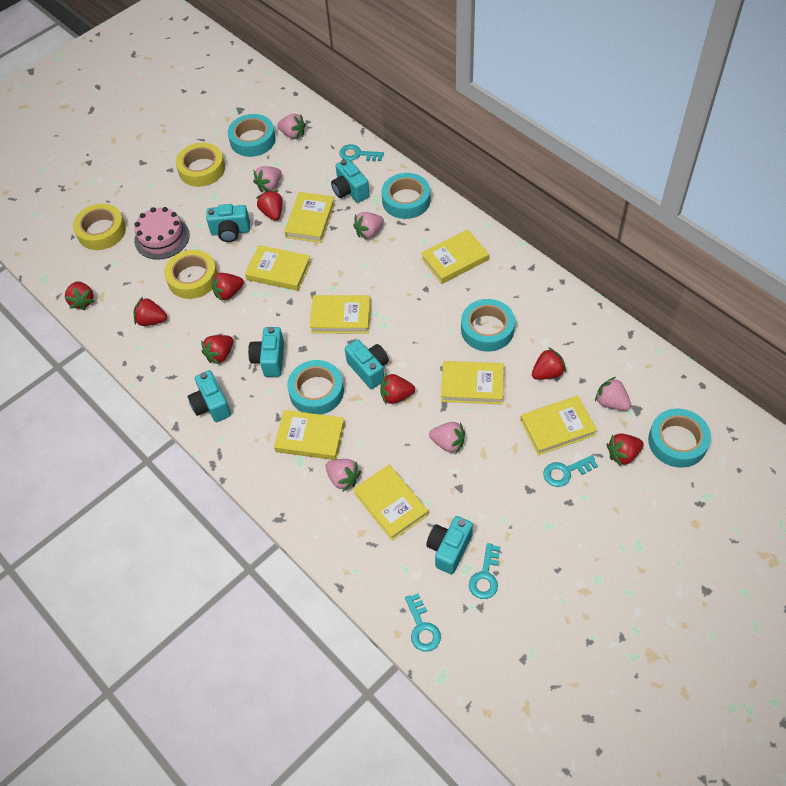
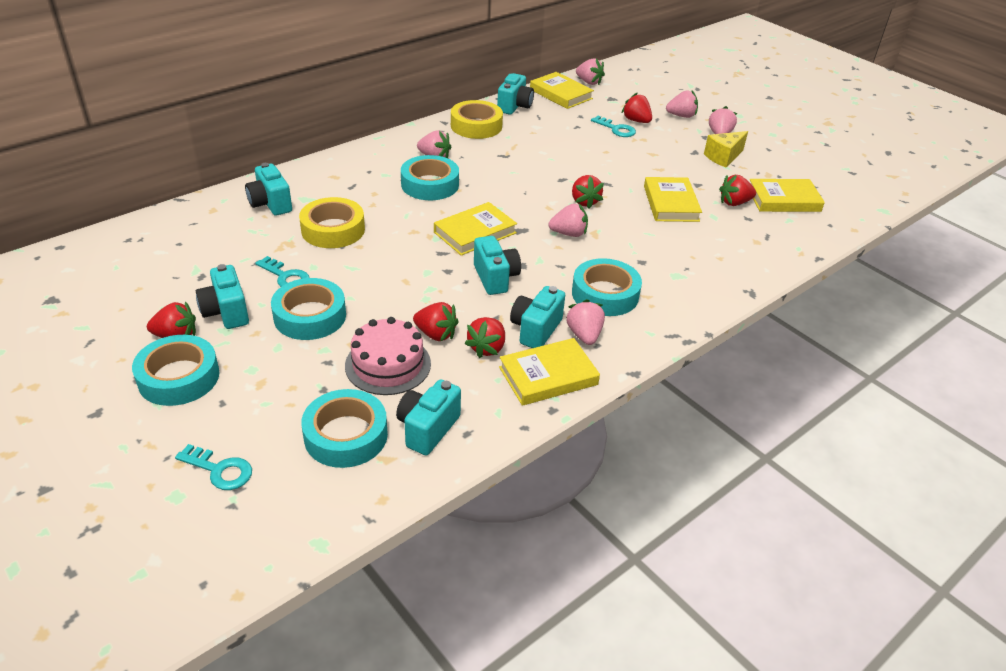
red strawberry: 8 -> 6
turquoise key: 4 -> 3
yellow book: 8 -> 5
yellow cheese: 0 -> 1
yellow tape: 3 -> 2

